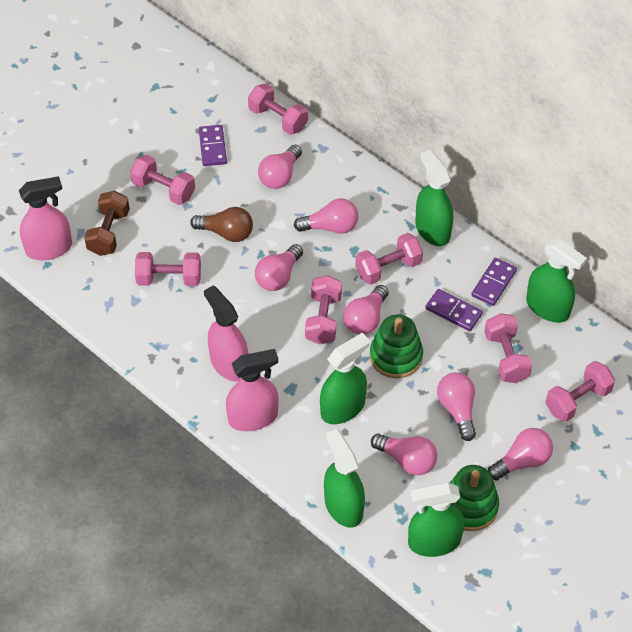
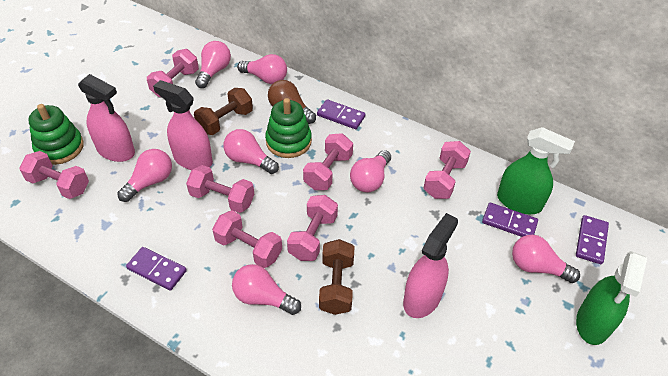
brown dumbbell: 1 -> 2
green spray bottle: 5 -> 2
purple domino: 3 -> 4

